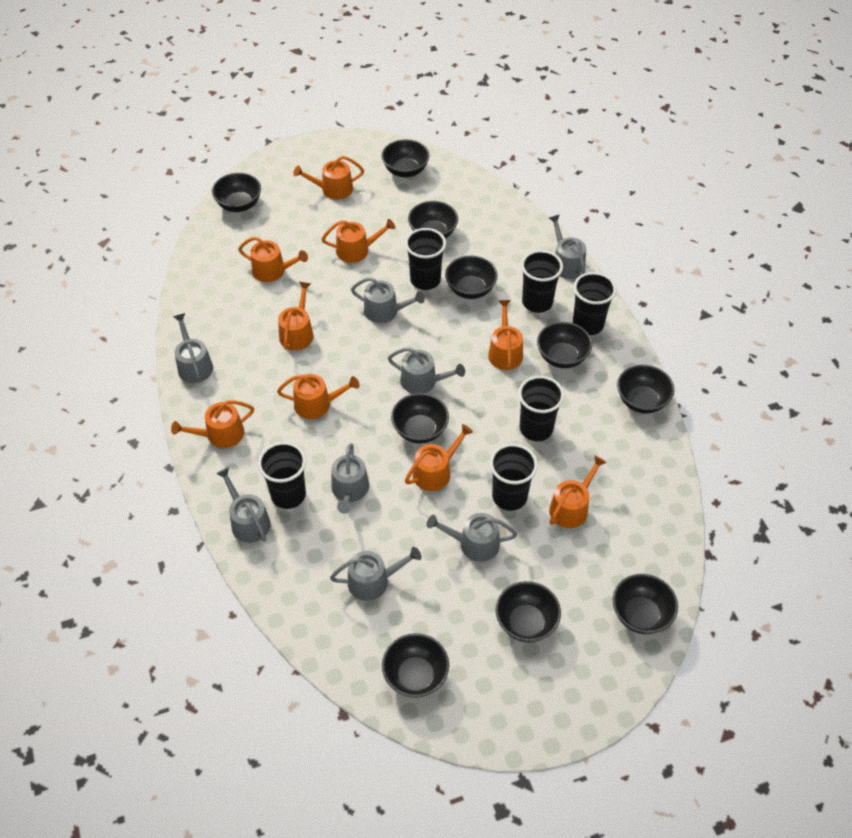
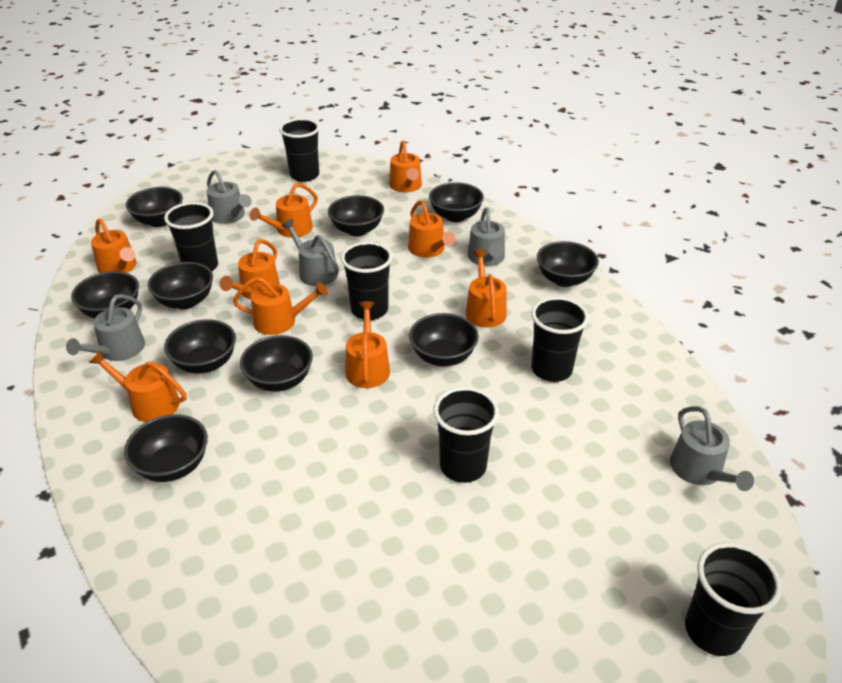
grey watering can: 8 -> 5

